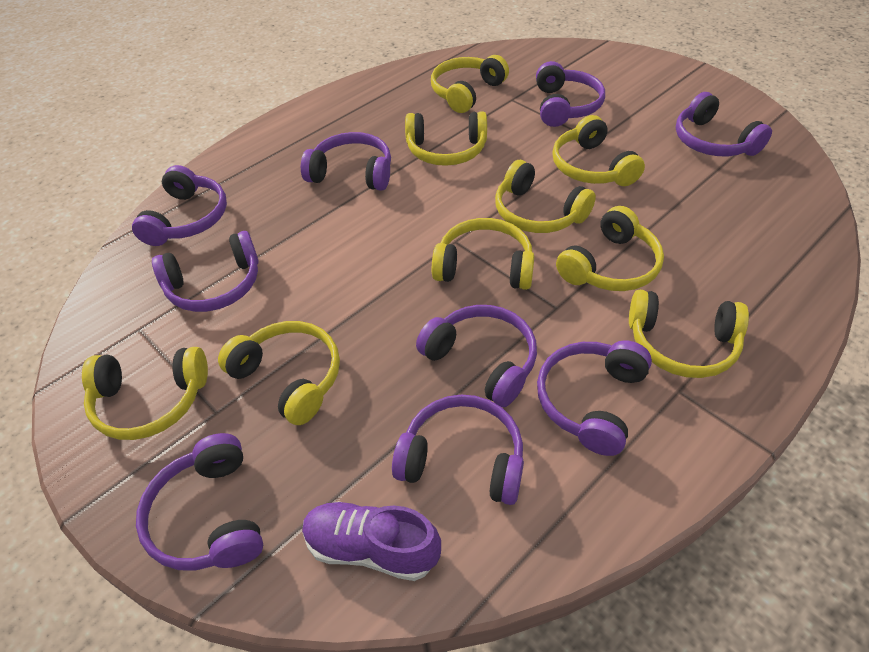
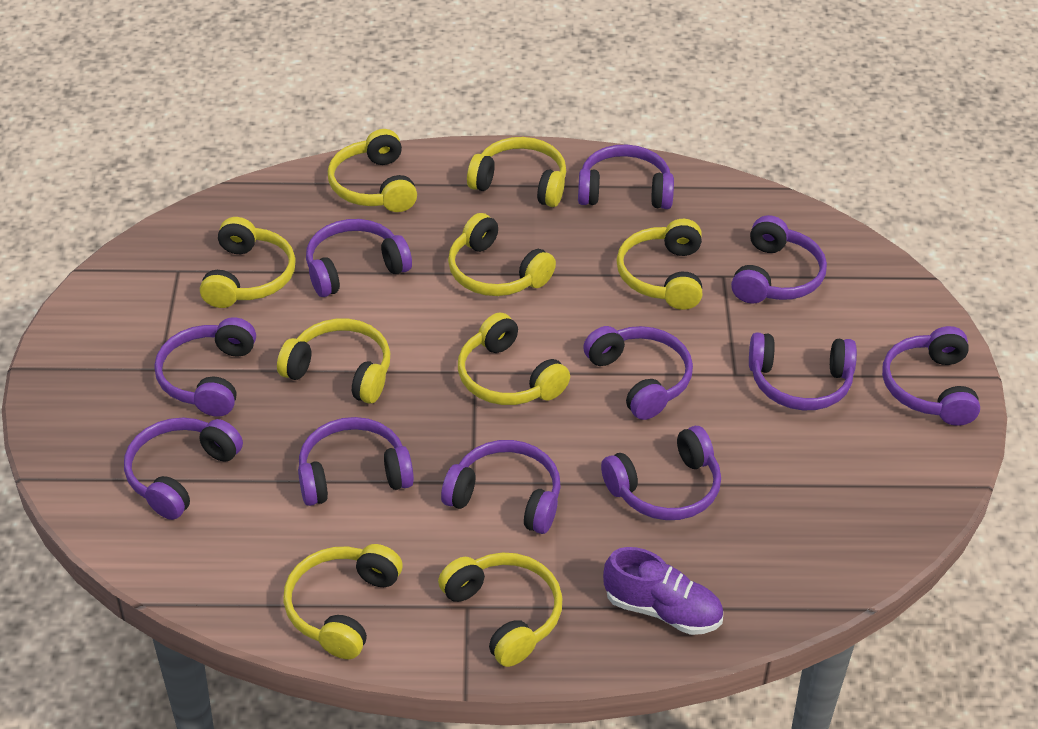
purple headphones: 9 -> 11

